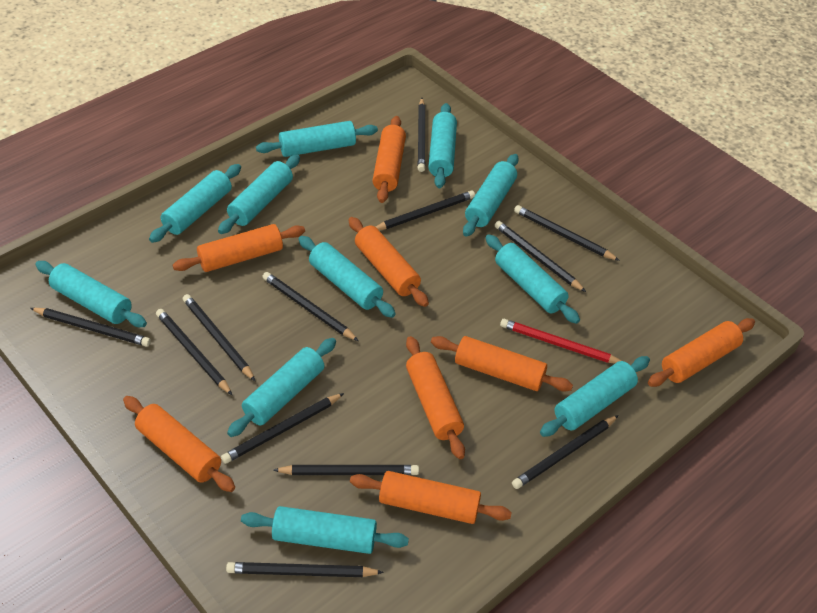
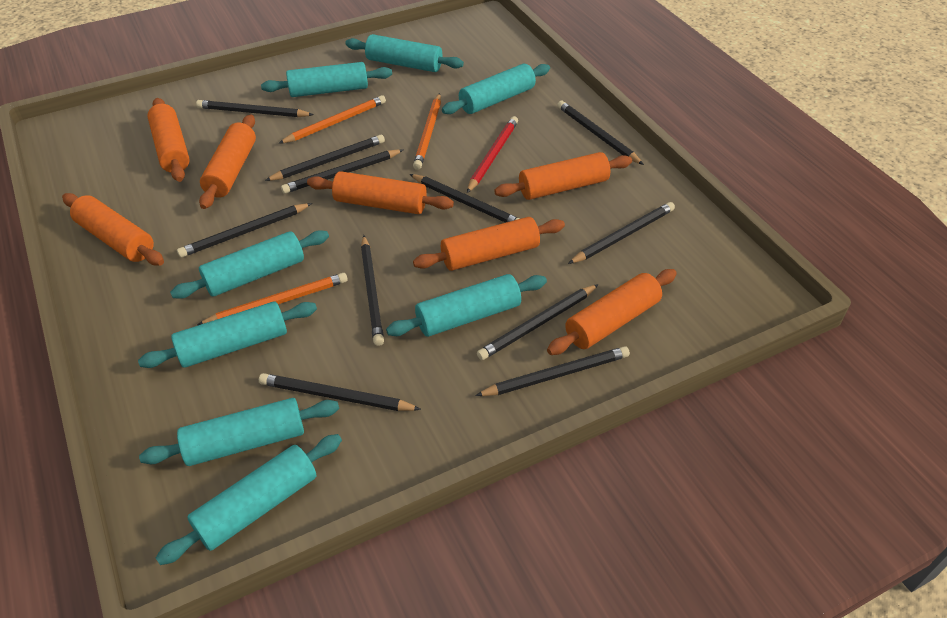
black pencil: 12 -> 11
orange pencil: 0 -> 3
orange rolling pin: 8 -> 7
turquoise rolling pin: 11 -> 8

